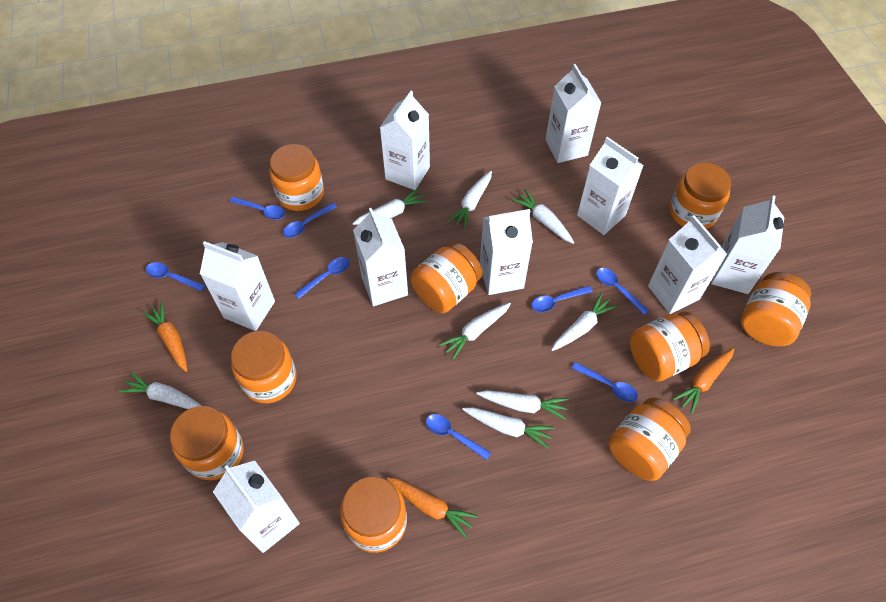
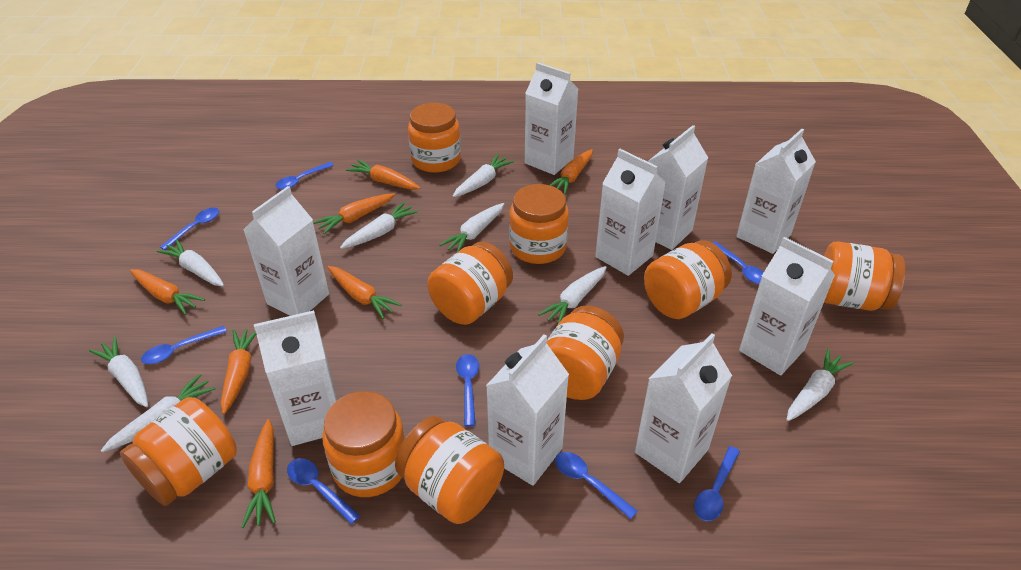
orange carrot: 3 -> 7

